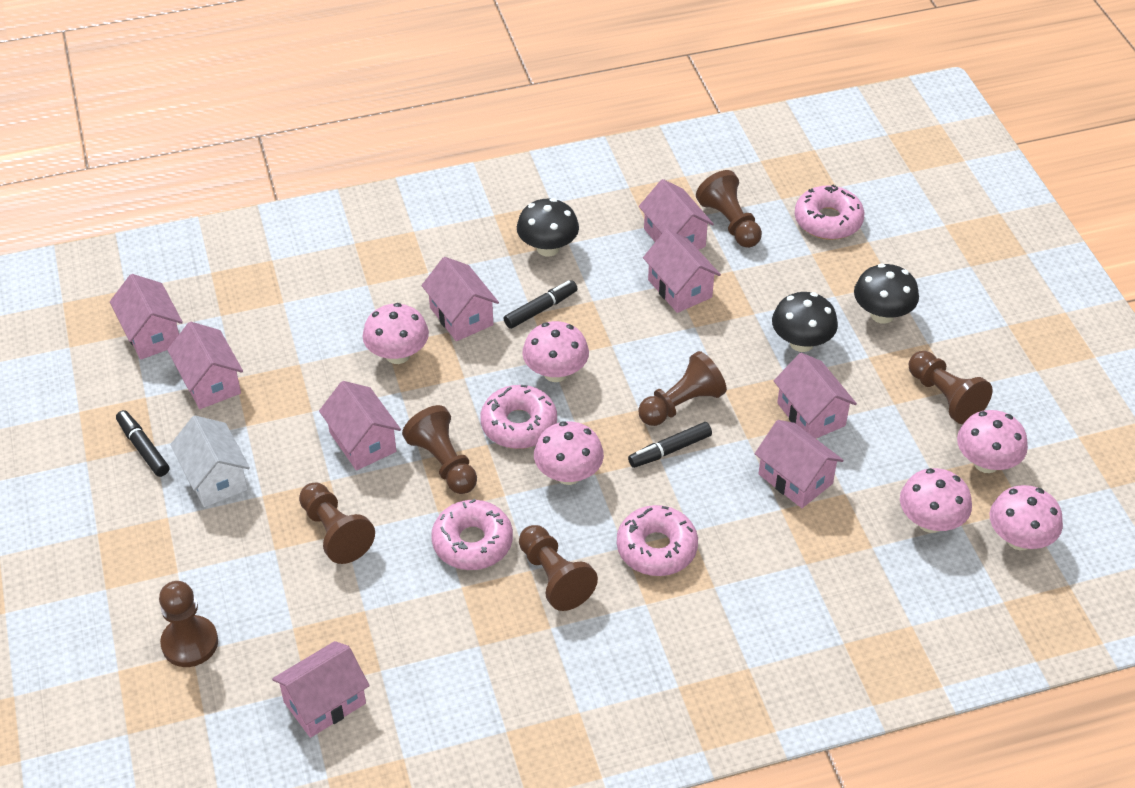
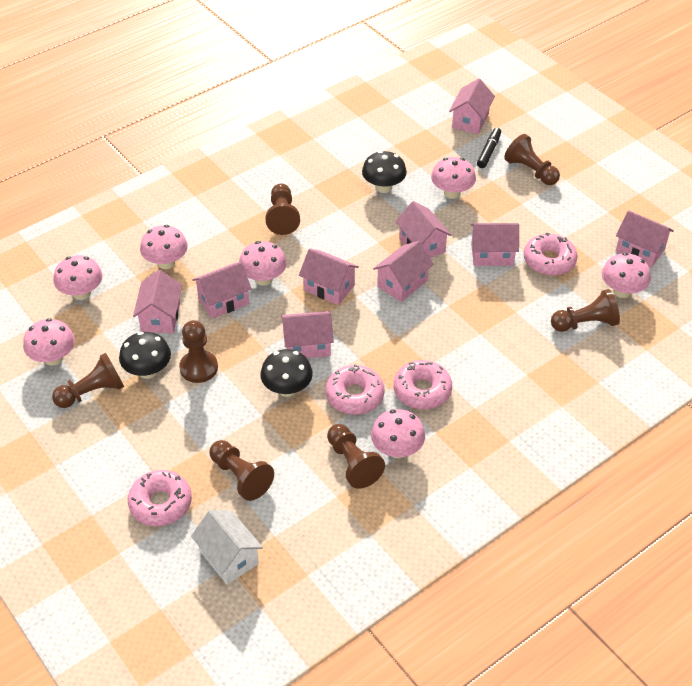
black marker: 3 -> 1
pink mushroom: 6 -> 7

